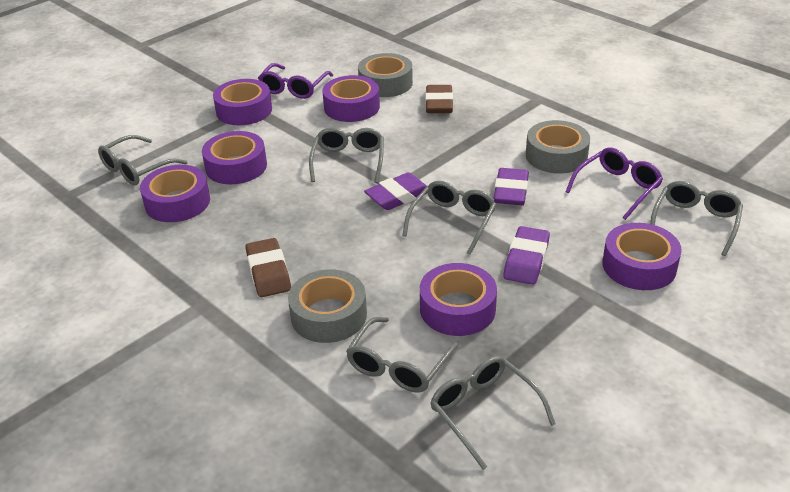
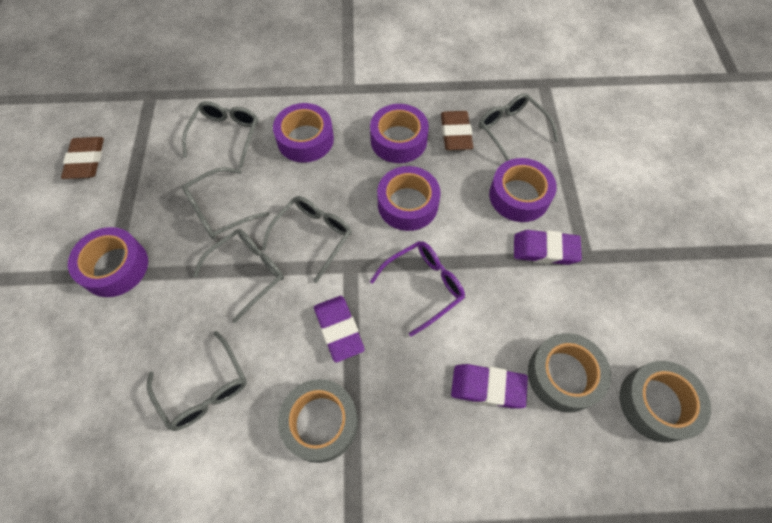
purple glasses: 2 -> 1
purple tape: 6 -> 5

